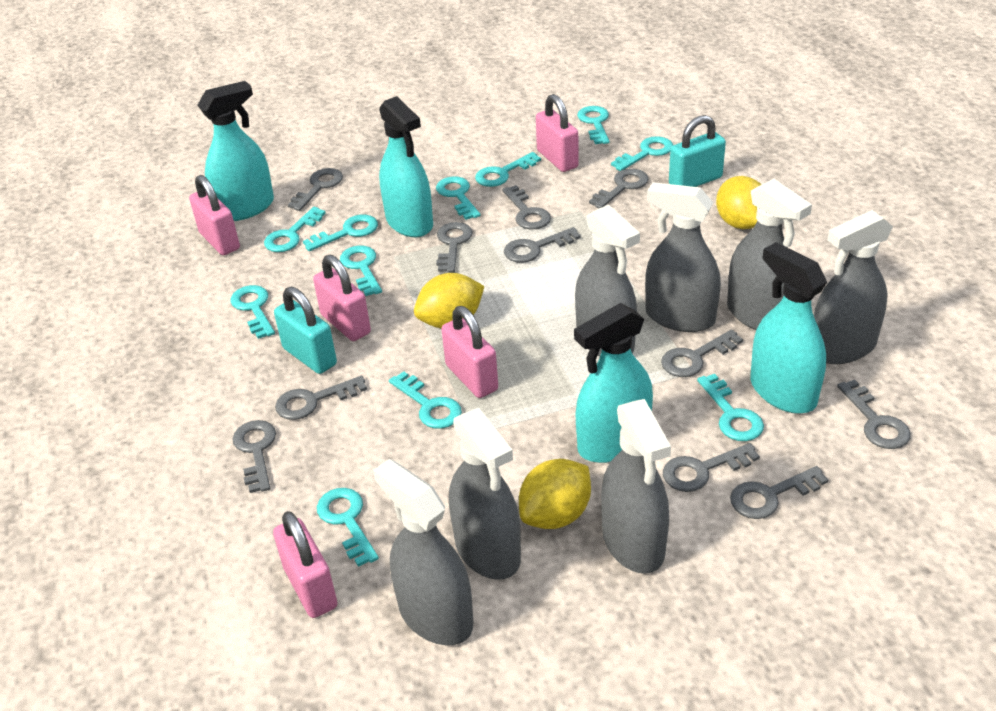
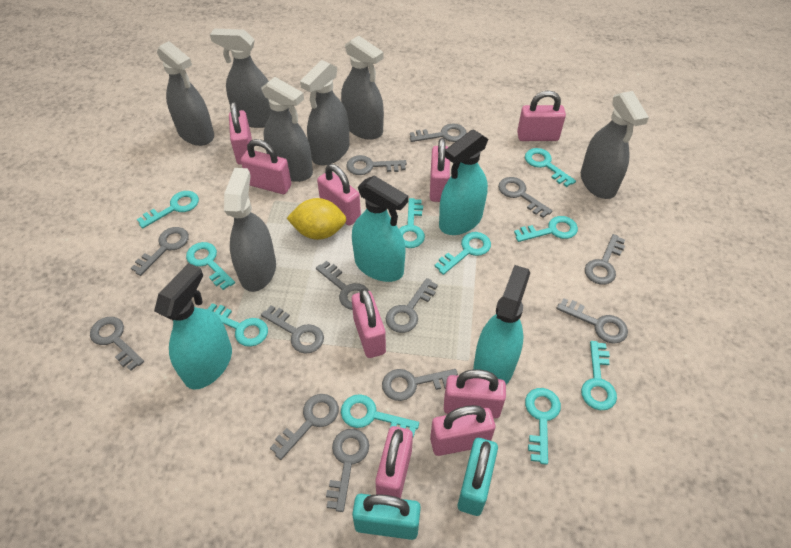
grey key: 11 -> 13
pink padlock: 5 -> 9
turquoise key: 11 -> 10
yellow lemon: 3 -> 1

